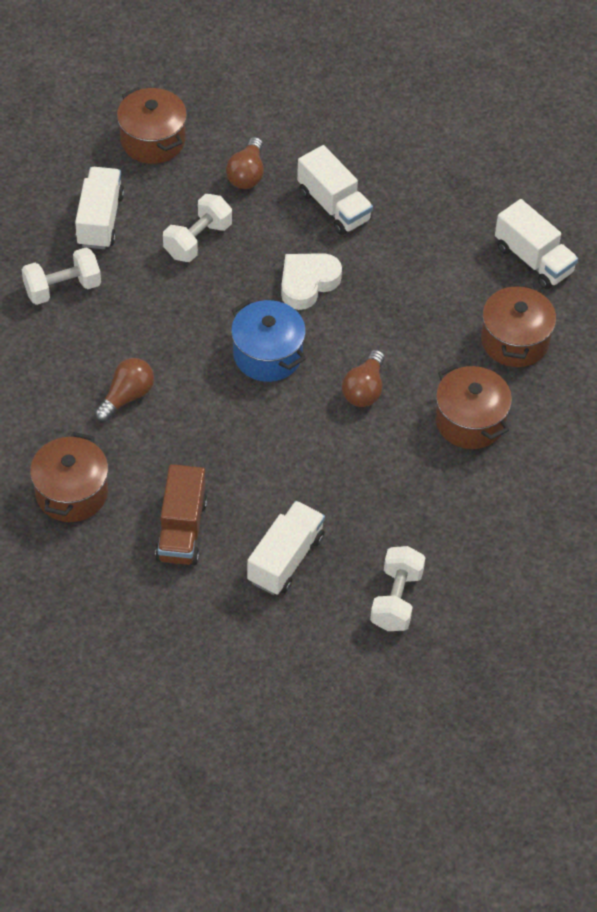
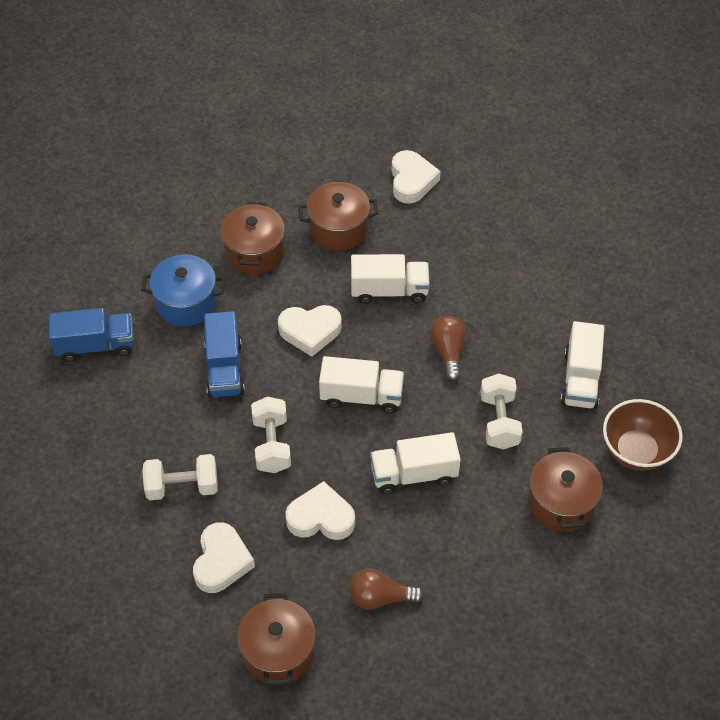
blue truck: 0 -> 2
brown bowl: 0 -> 1
brown light bulb: 3 -> 2
brown truck: 1 -> 0
white heart: 1 -> 4

